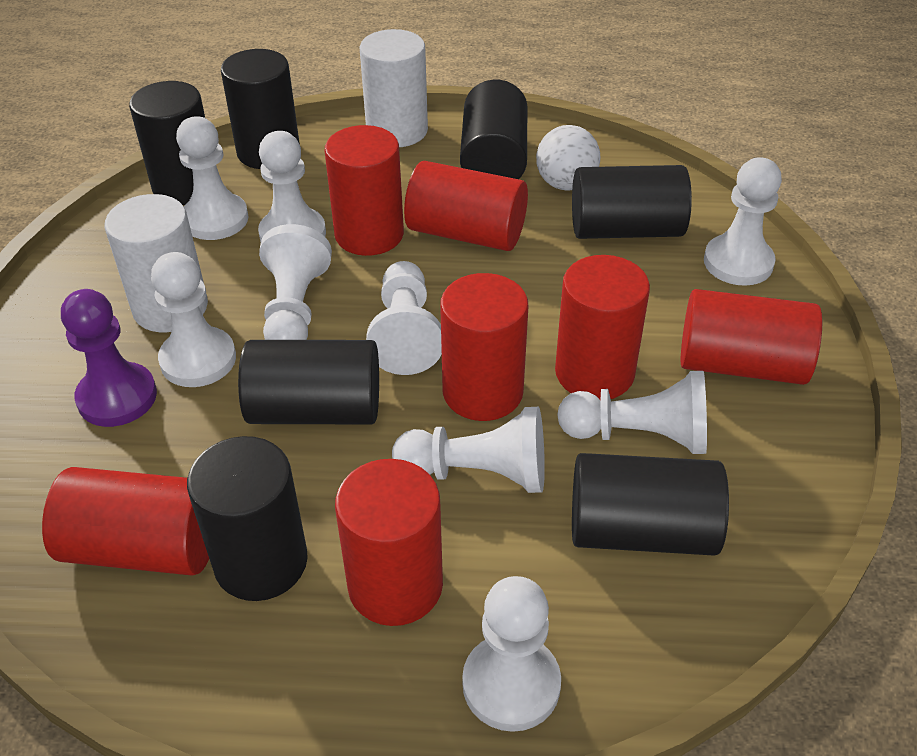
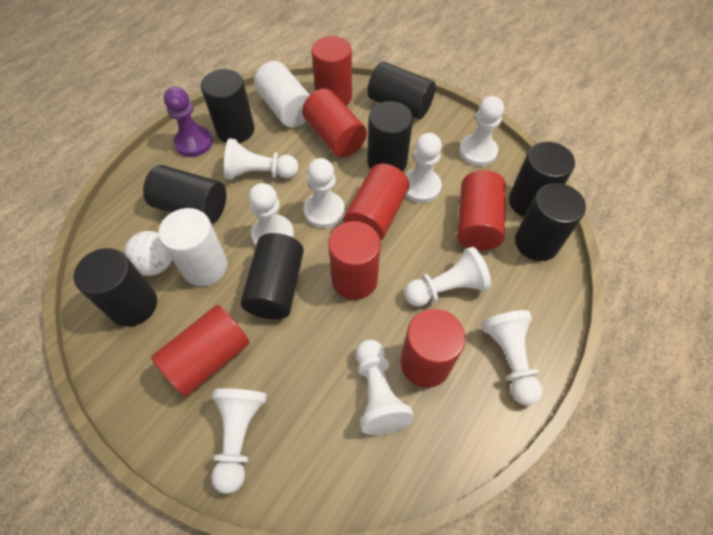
black cylinder: 7 -> 8

